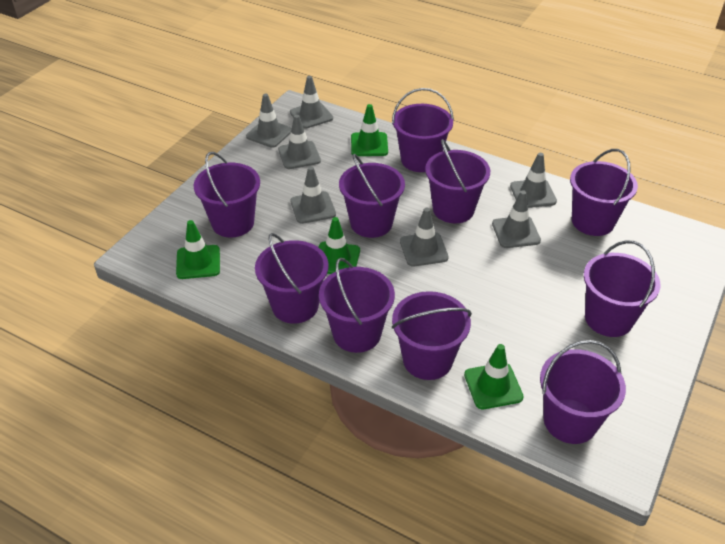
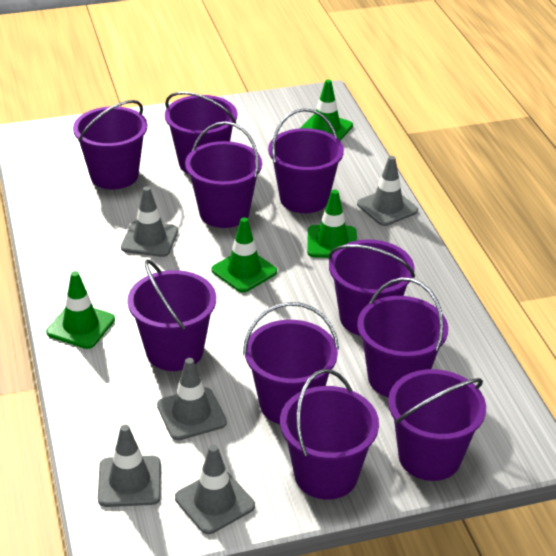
grey traffic cone: 7 -> 5

